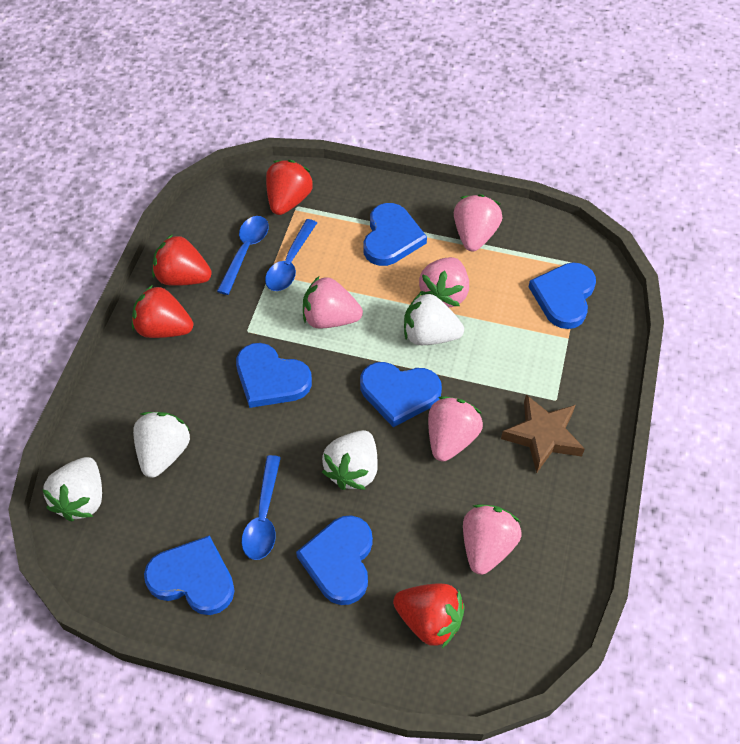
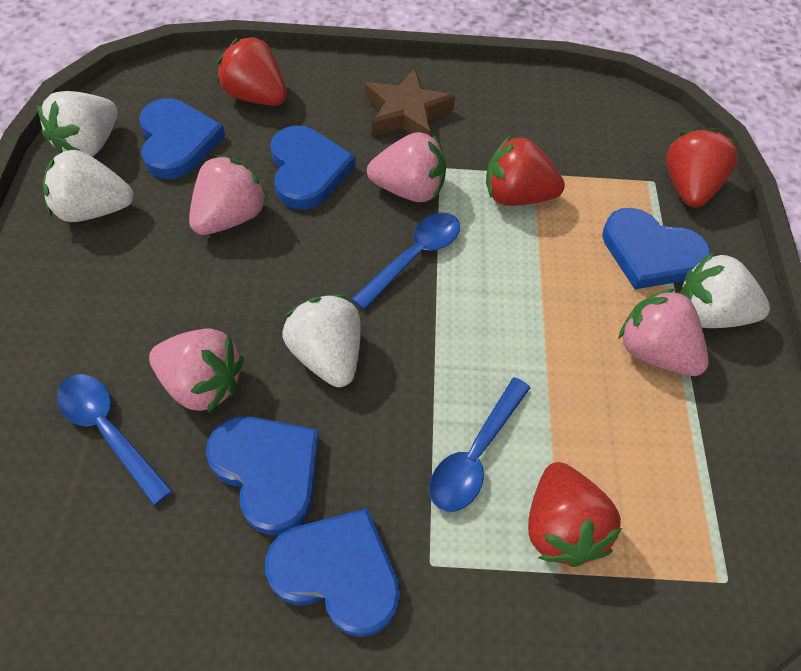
blue heart: 6 -> 5
pink strawberry: 5 -> 4

